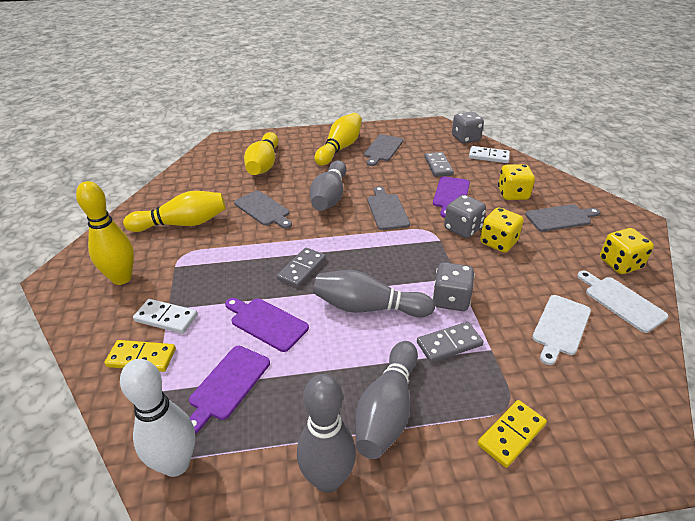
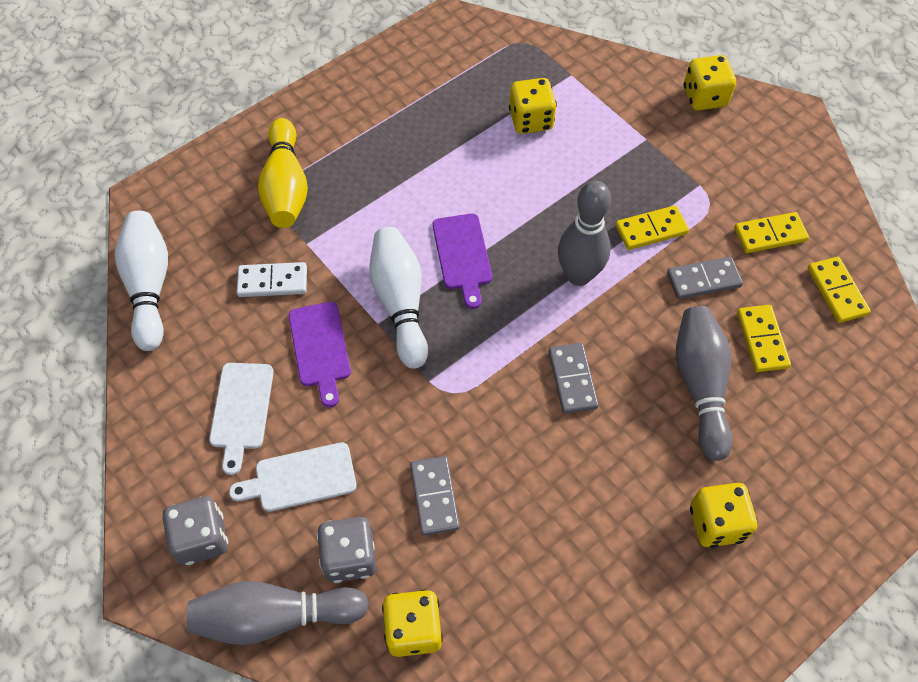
grey bowling pin: 4 -> 3
grey cutting board: 4 -> 0
grey dice: 3 -> 2
purple cutting board: 3 -> 2
white bowling pin: 1 -> 2
white domino: 2 -> 1
yellow bowling pin: 4 -> 1
yellow dice: 3 -> 4
yellow domino: 2 -> 4

